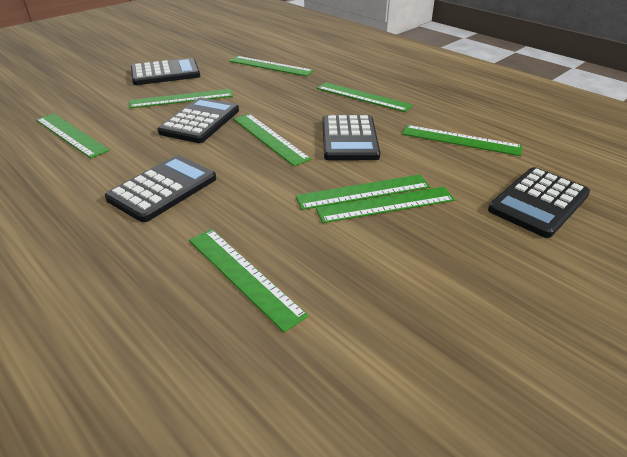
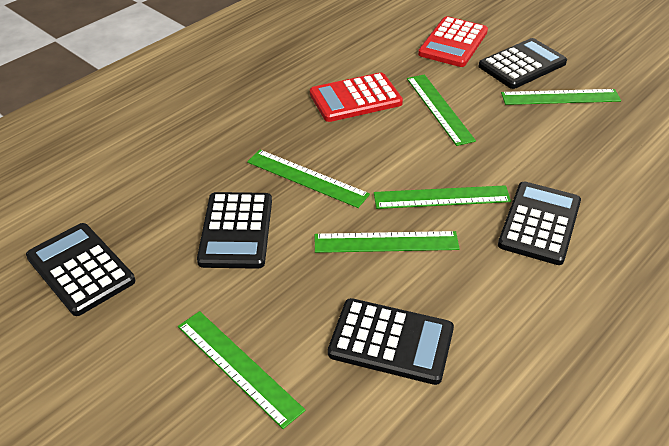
green ruler: 9 -> 6
red calculator: 0 -> 2

